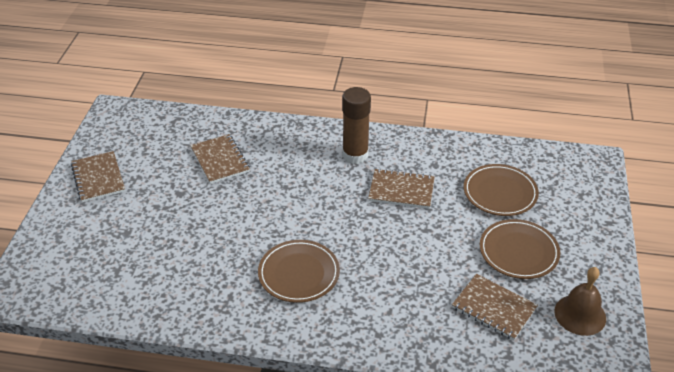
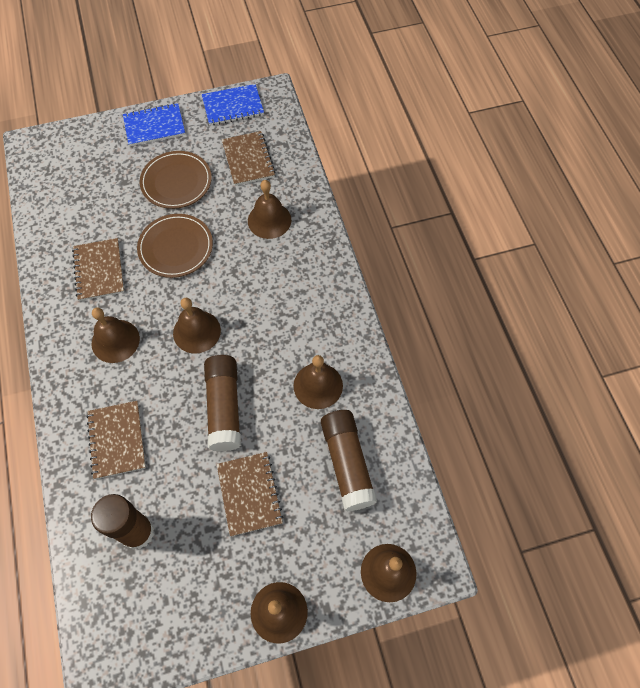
blue notebook: 0 -> 2
brown bell: 1 -> 6
brown glue stick: 1 -> 3
brown plate: 3 -> 2

